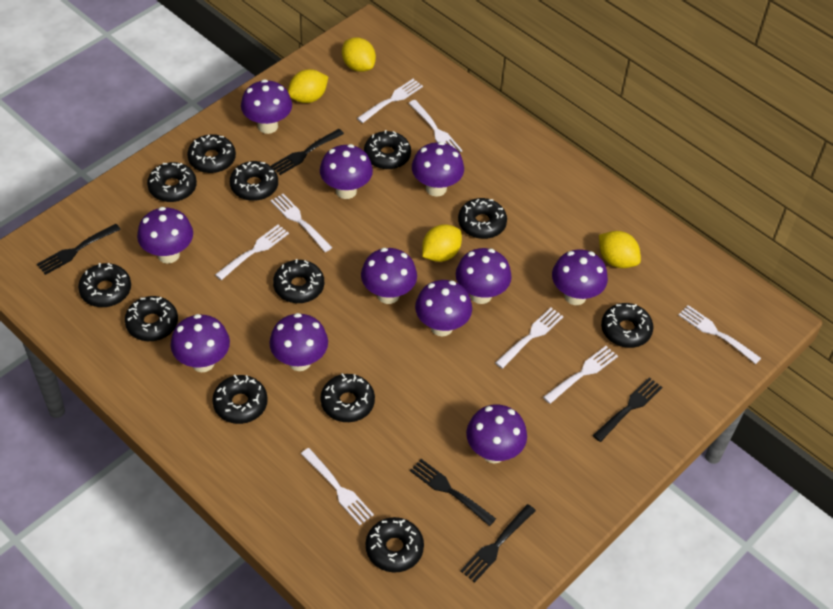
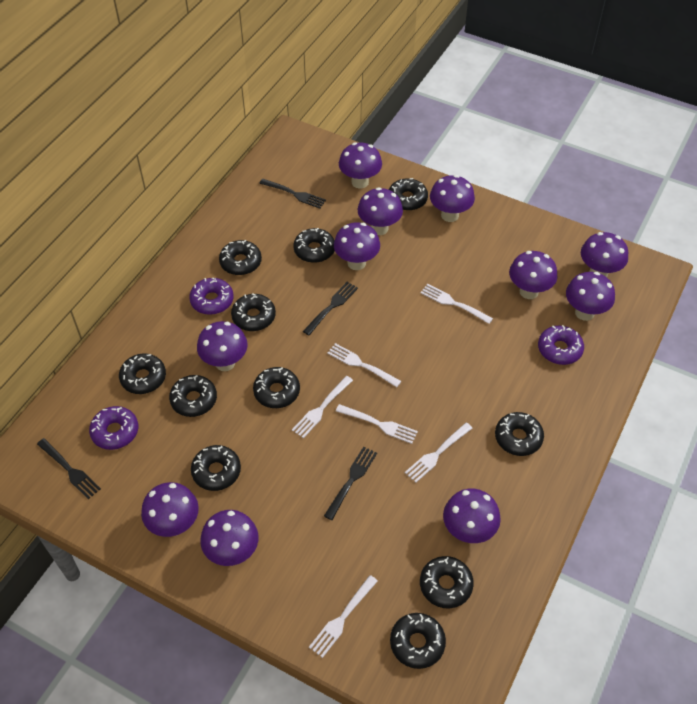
black donut: 12 -> 11
black fork: 5 -> 4
purple donut: 0 -> 3
white fork: 8 -> 6
yellow lemon: 4 -> 0

